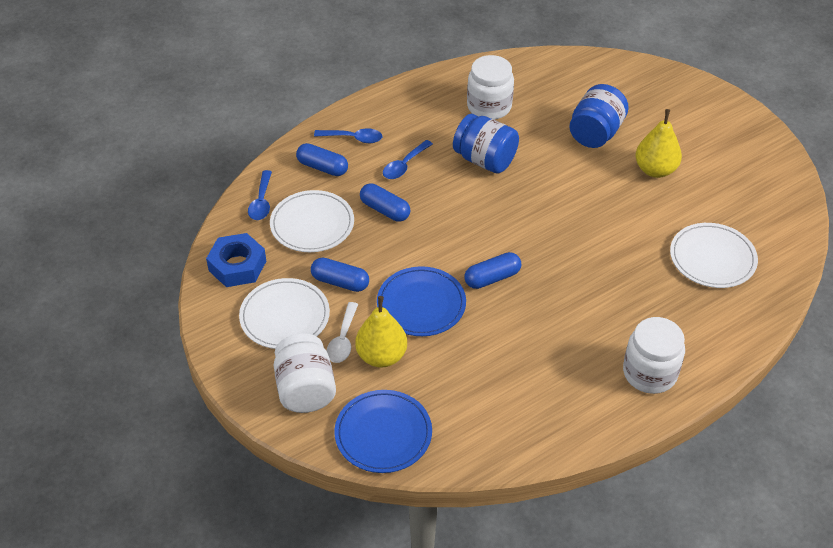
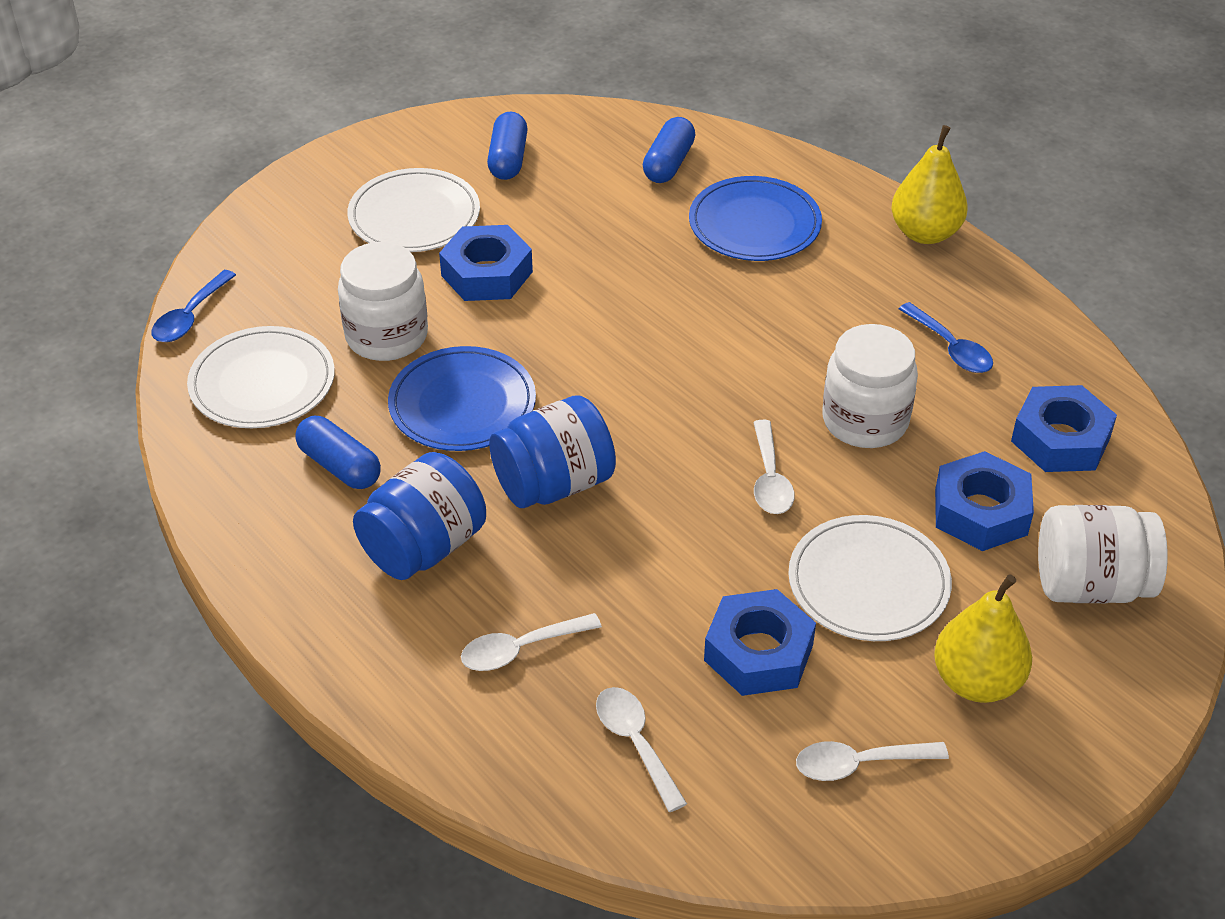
blue capsule: 4 -> 3
blue nut: 1 -> 4
blue spoon: 3 -> 2
white spoon: 1 -> 4

